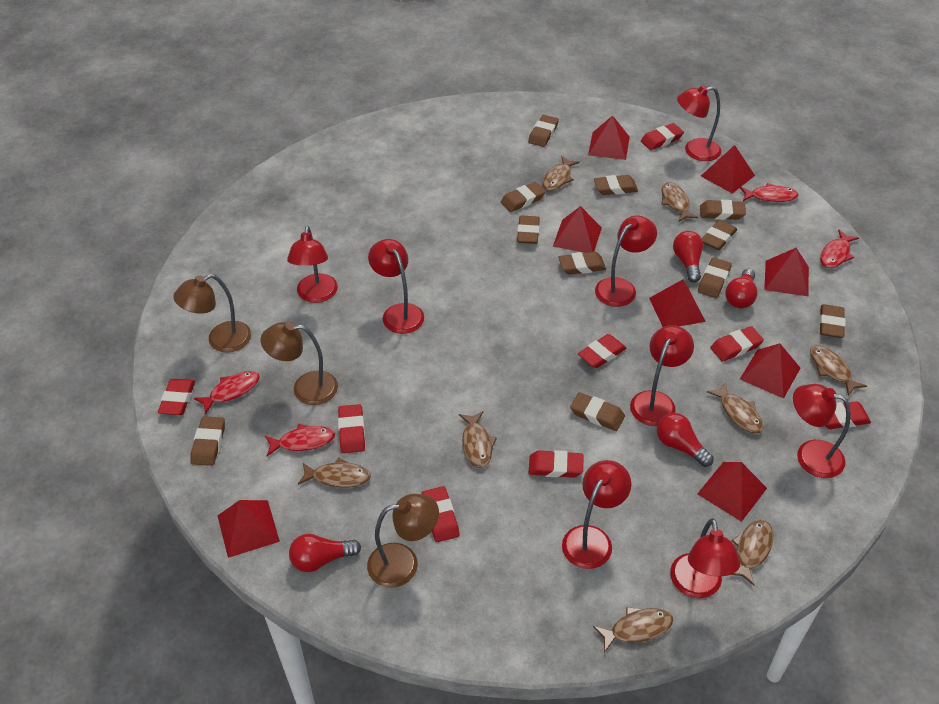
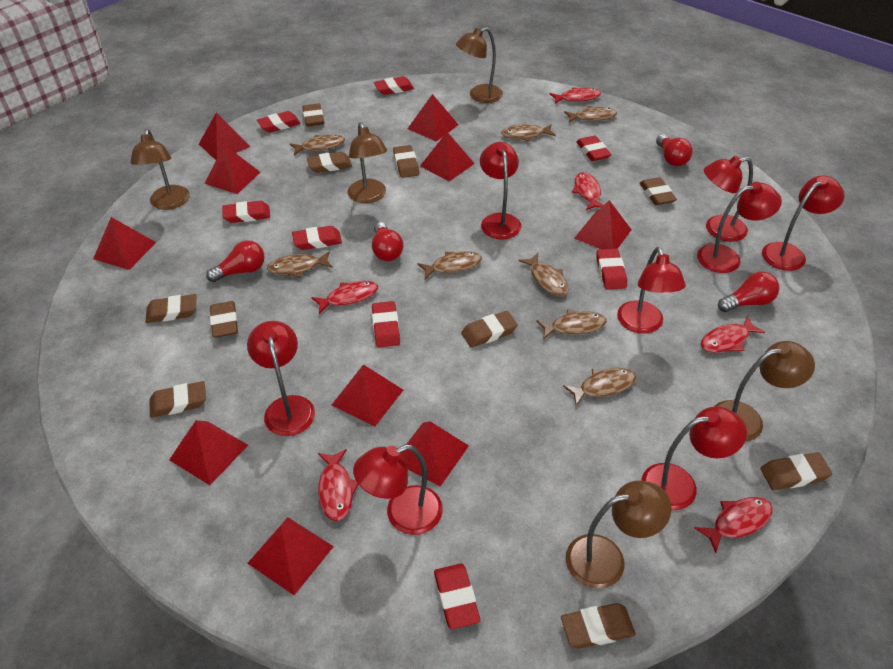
brown eraser: 11 -> 10
brown lamp: 3 -> 5
red fish: 4 -> 6
red pyramid: 8 -> 10

